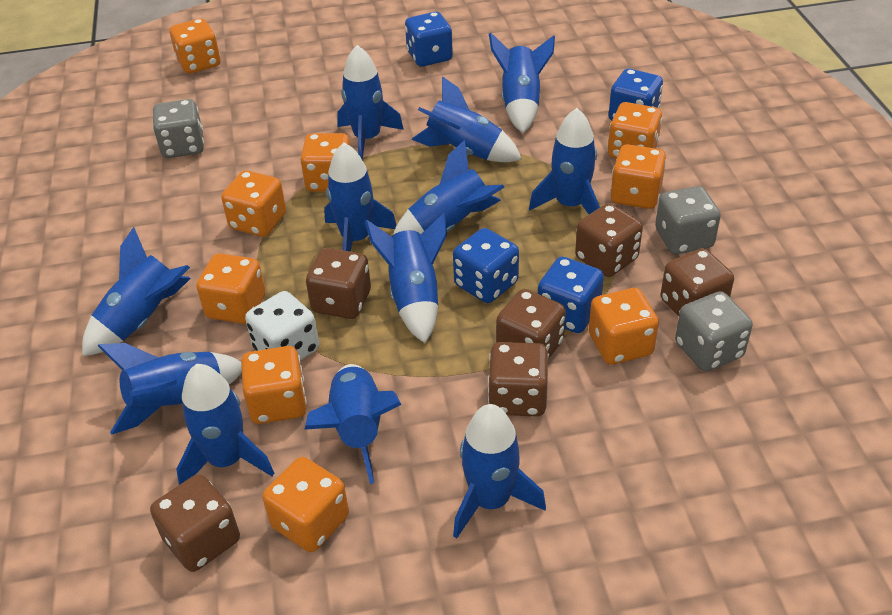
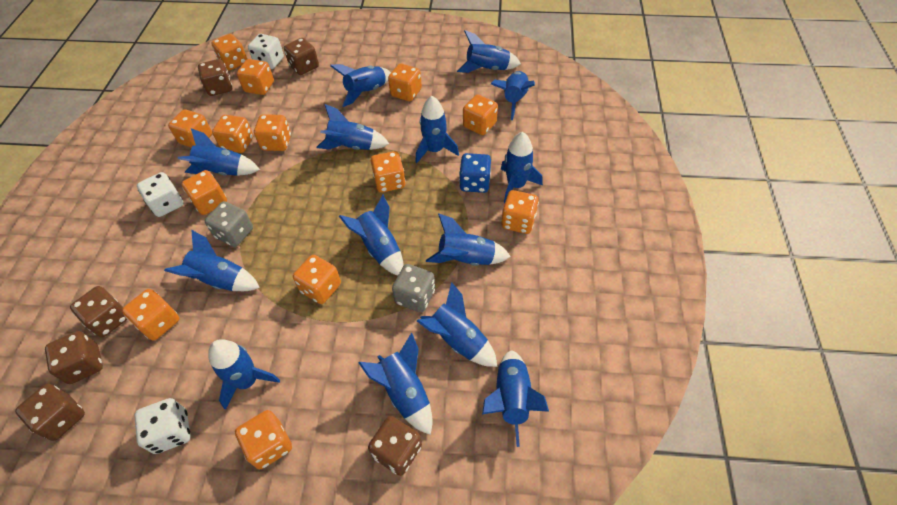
blue dice: 4 -> 1
blue rocket: 12 -> 14
grey dice: 3 -> 2
orange dice: 9 -> 13
white dice: 1 -> 3

